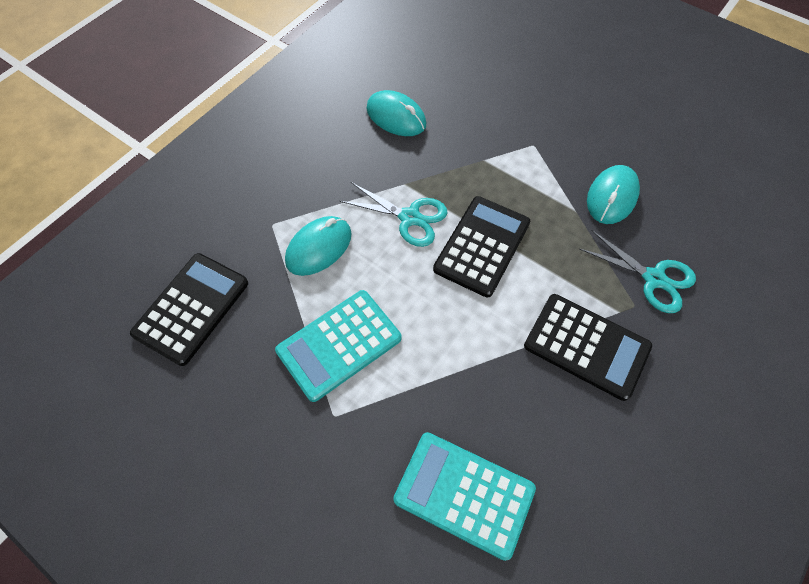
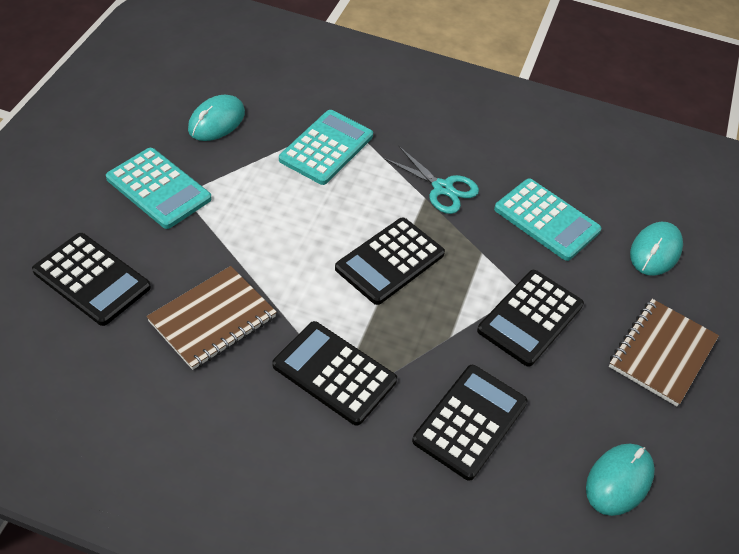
black calculator: 3 -> 5
brown notebook: 0 -> 2
turquoise calculator: 2 -> 3
turquoise scissors: 2 -> 1

